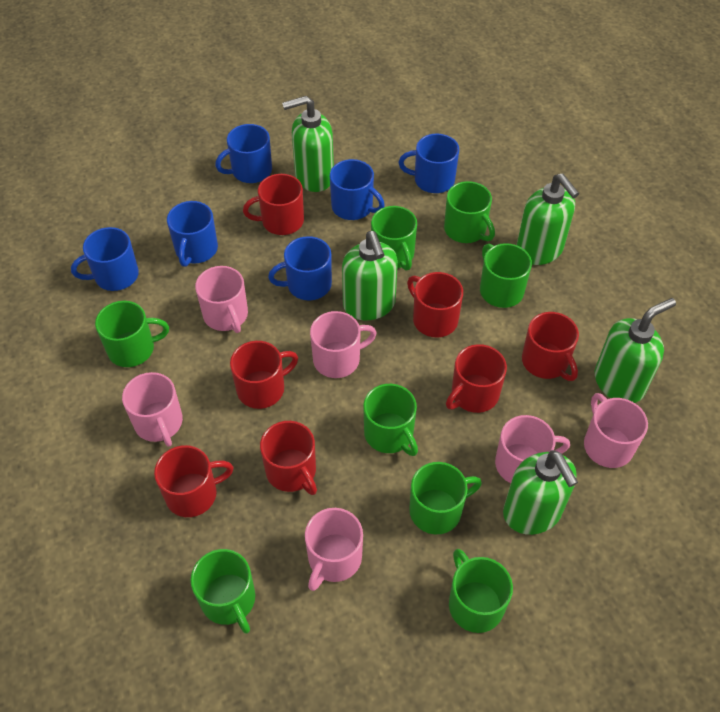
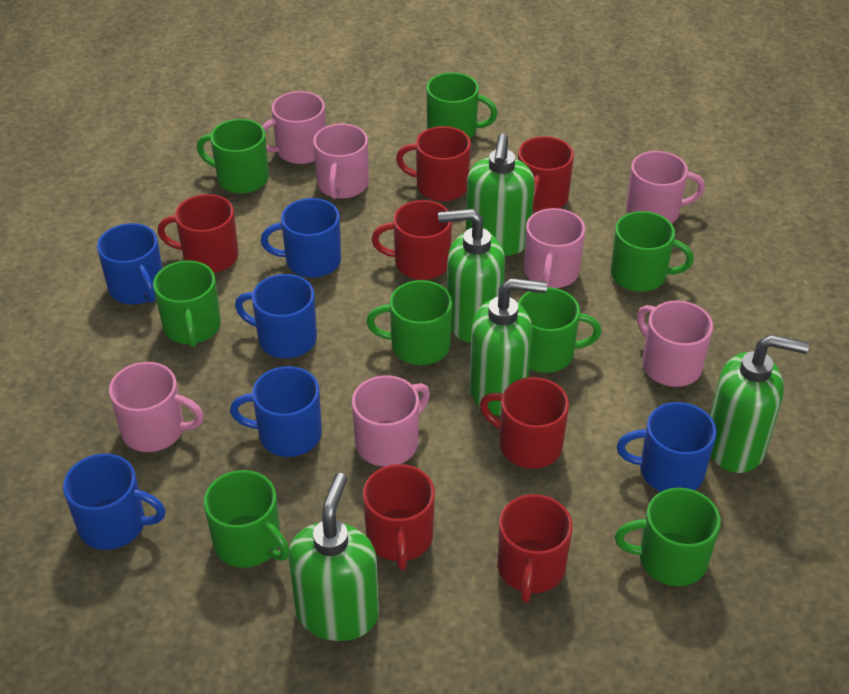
pink mug: 6 -> 7

